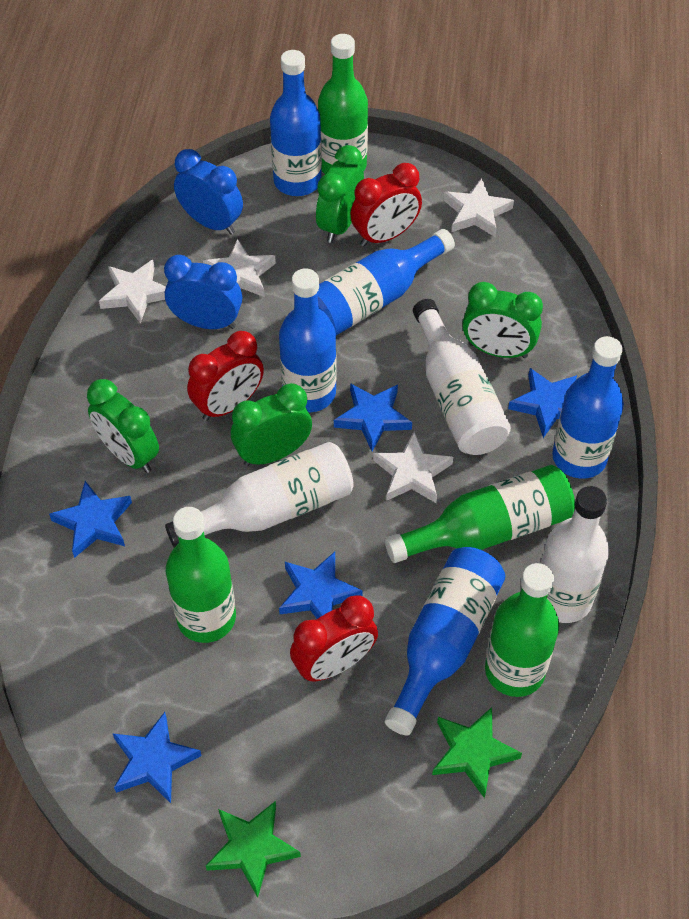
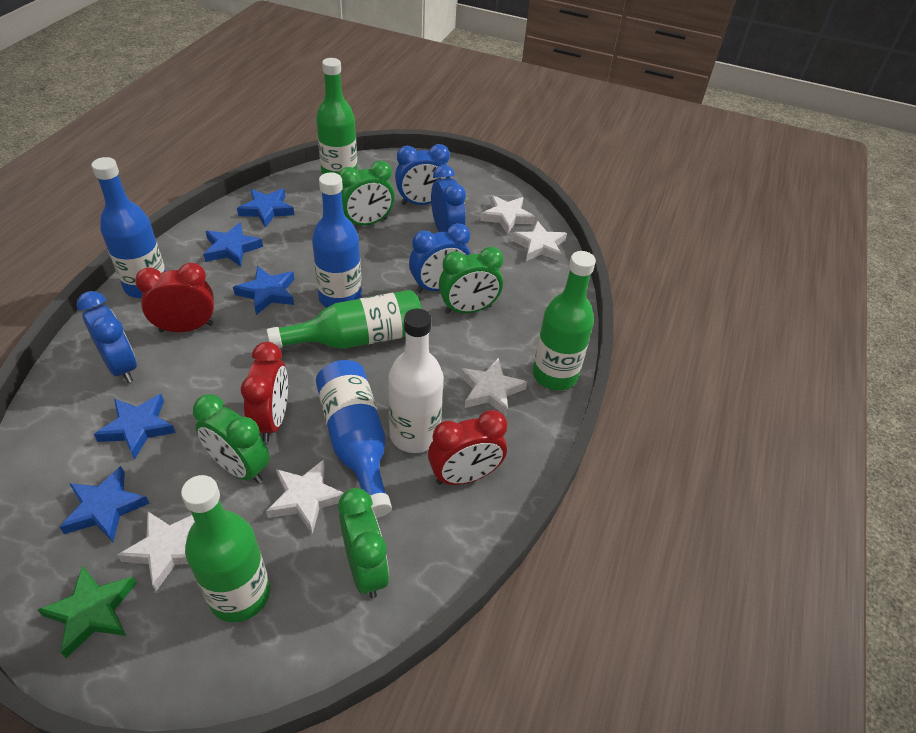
blue bottle: 5 -> 3
blue clock: 2 -> 4
green star: 2 -> 1
white bottle: 3 -> 1
white star: 4 -> 5

